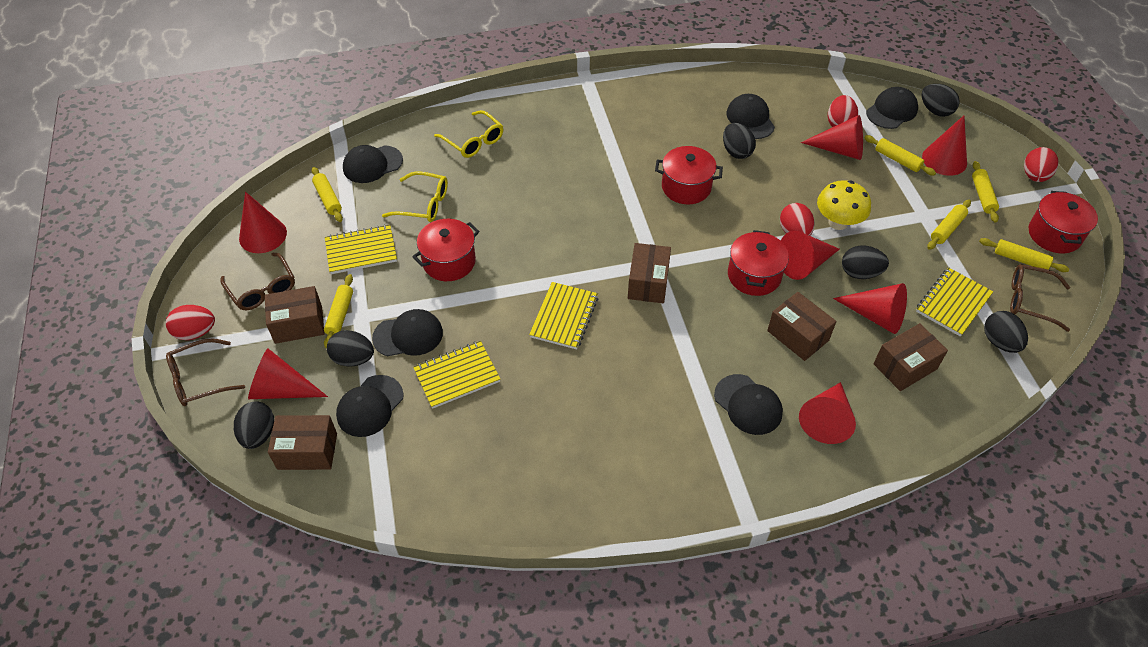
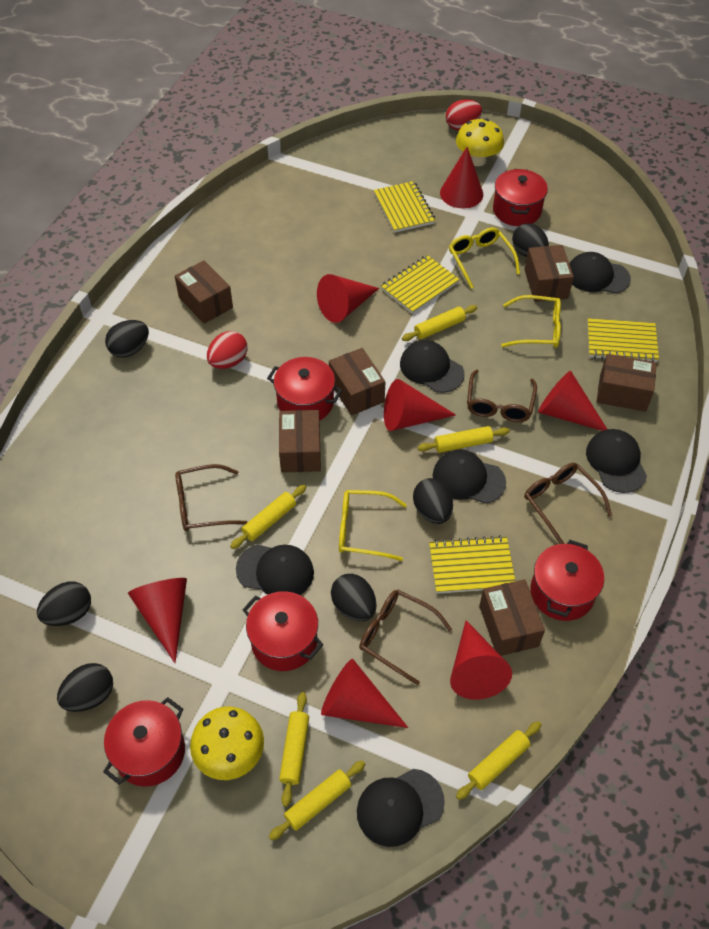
brown box: 5 -> 6
brown glasses: 3 -> 4
red egg: 4 -> 2
red pot: 4 -> 5
yellow glasses: 2 -> 3
yellow mushroom: 1 -> 2

